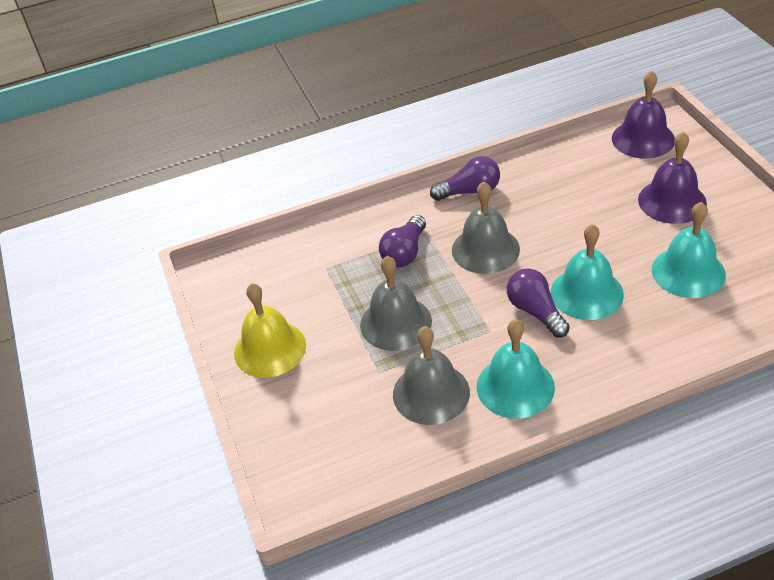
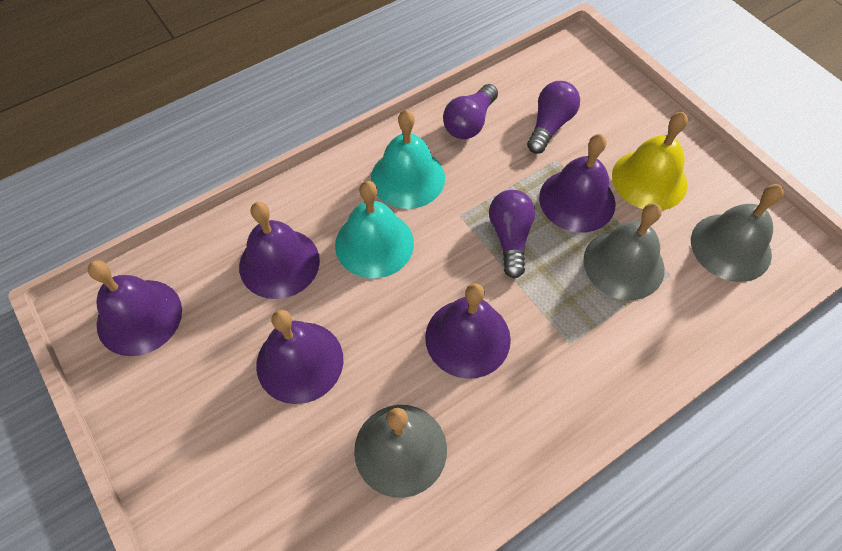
purple bell: 2 -> 5
turquoise bell: 3 -> 2

